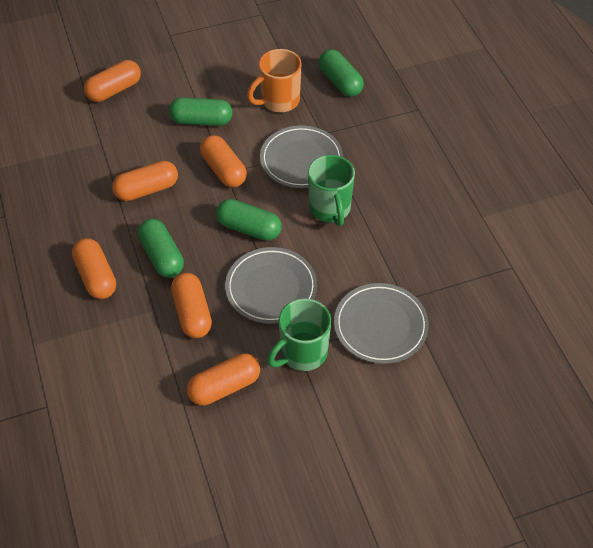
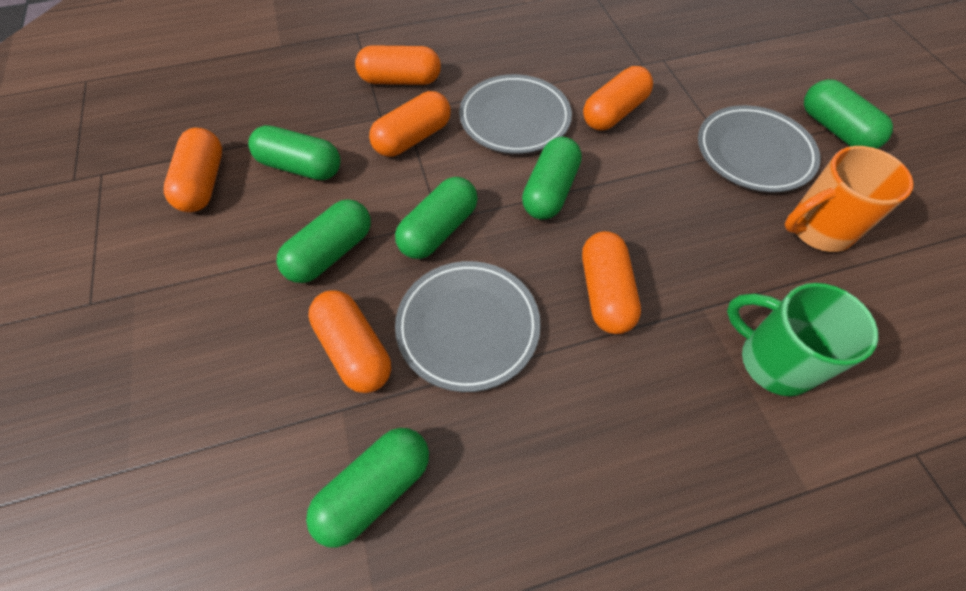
green capsule: 4 -> 6
green mug: 2 -> 1

